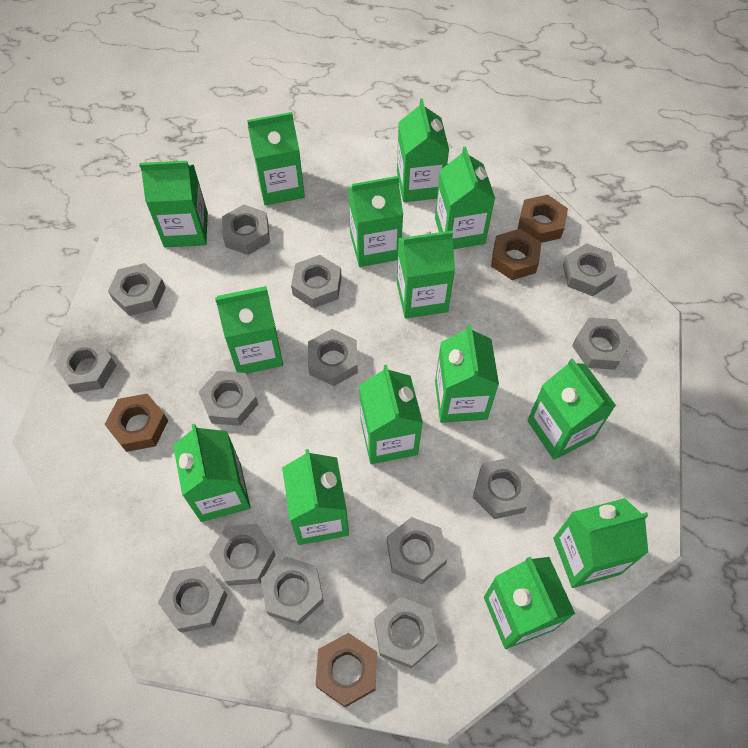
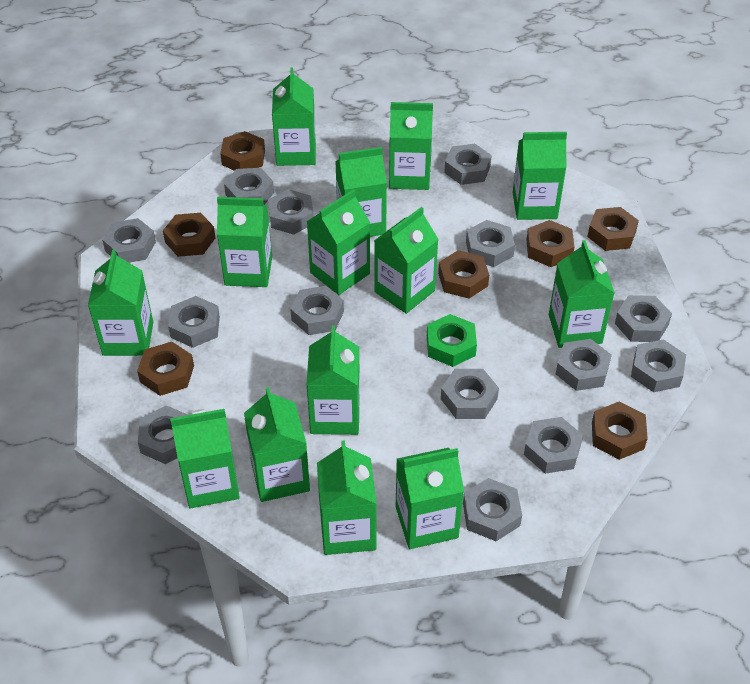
brown nut: 4 -> 7
green nut: 0 -> 1

